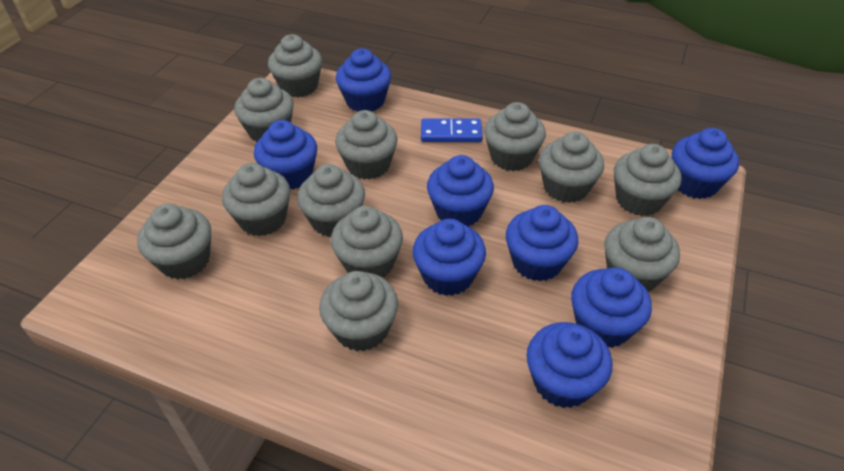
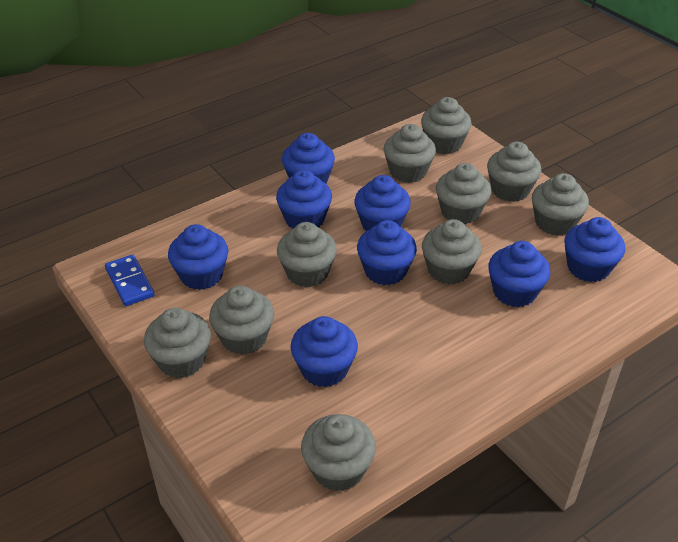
grey cupcake: 12 -> 10

